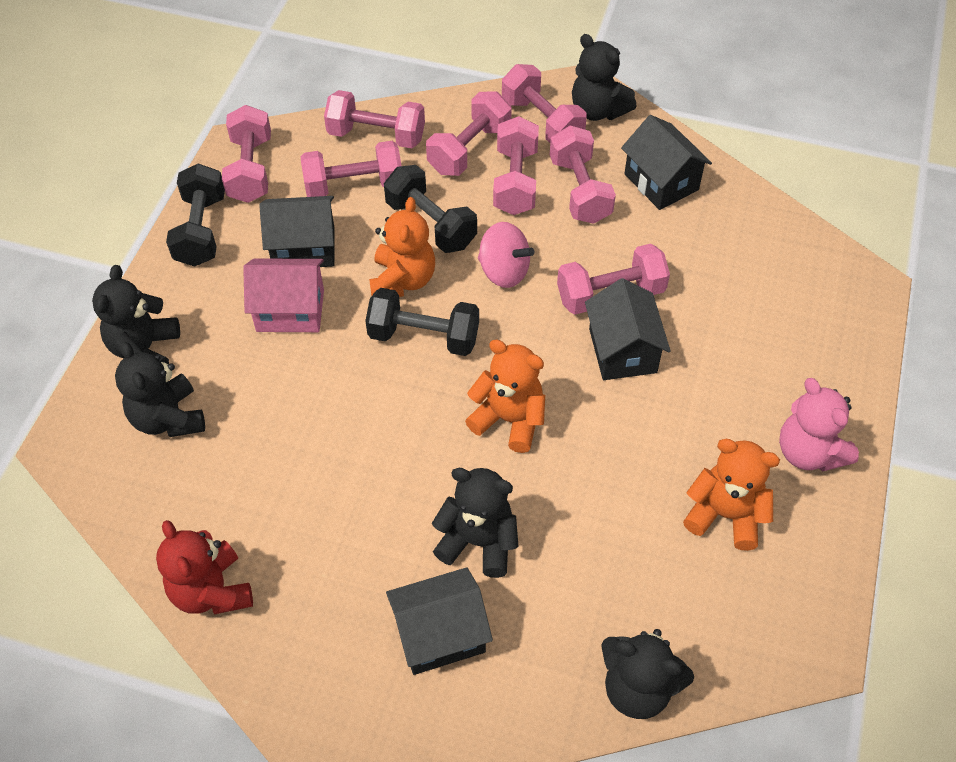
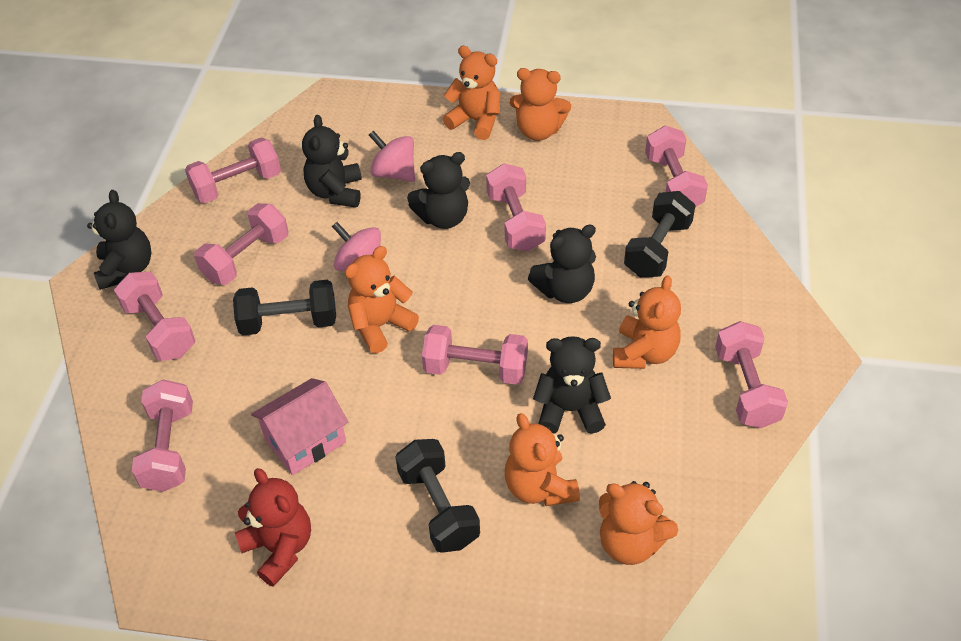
black house: 4 -> 0
orange teddy bear: 3 -> 6
pink spinning top: 1 -> 2
pink teddy bear: 1 -> 0

